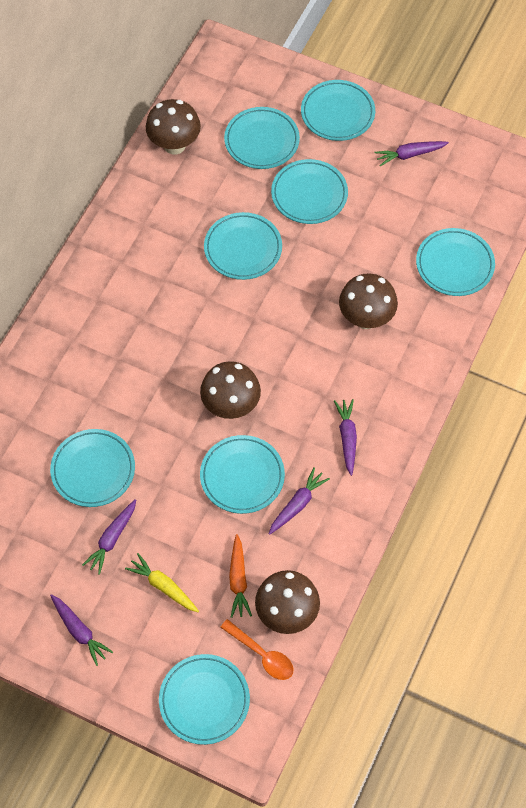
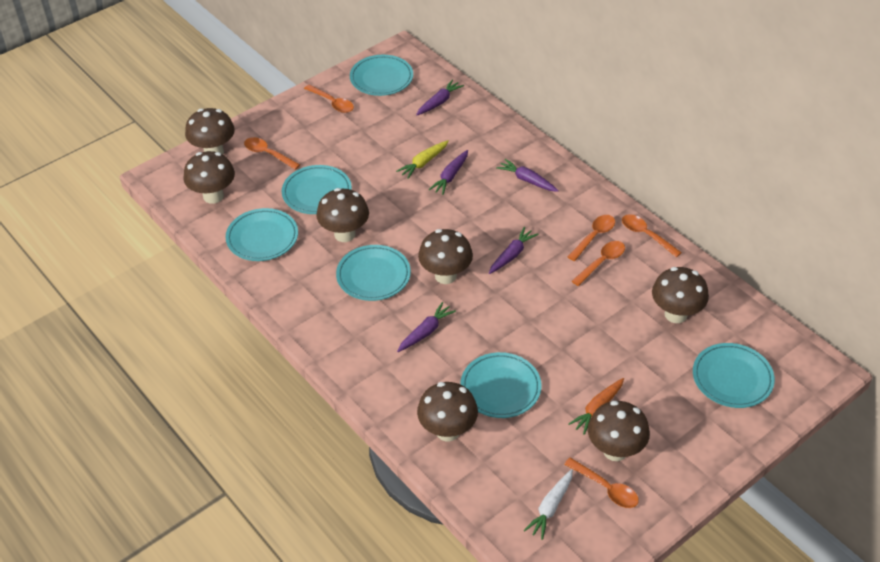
brown mushroom: 4 -> 7
orange spoon: 1 -> 6
turquoise plate: 8 -> 6
white carrot: 0 -> 1

